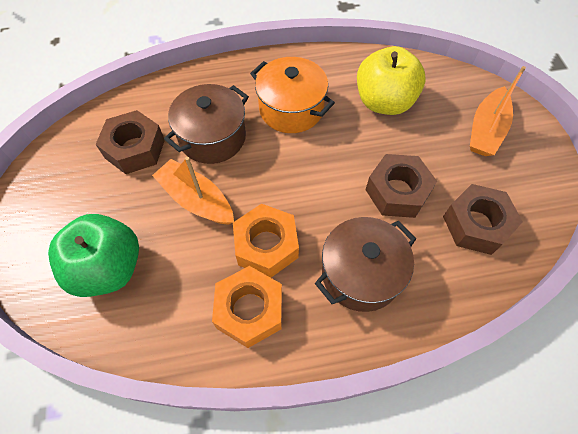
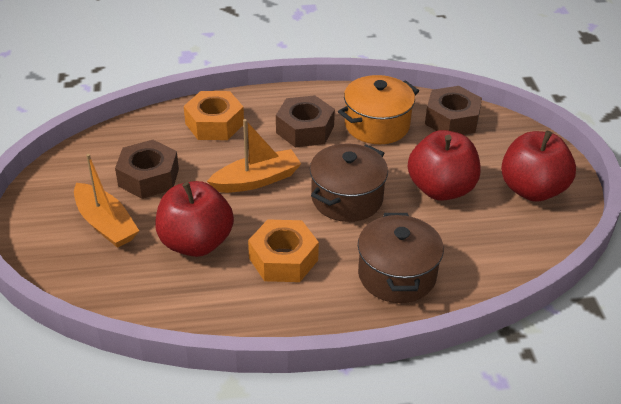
green apple: 1 -> 0
red apple: 0 -> 3
yellow apple: 1 -> 0

